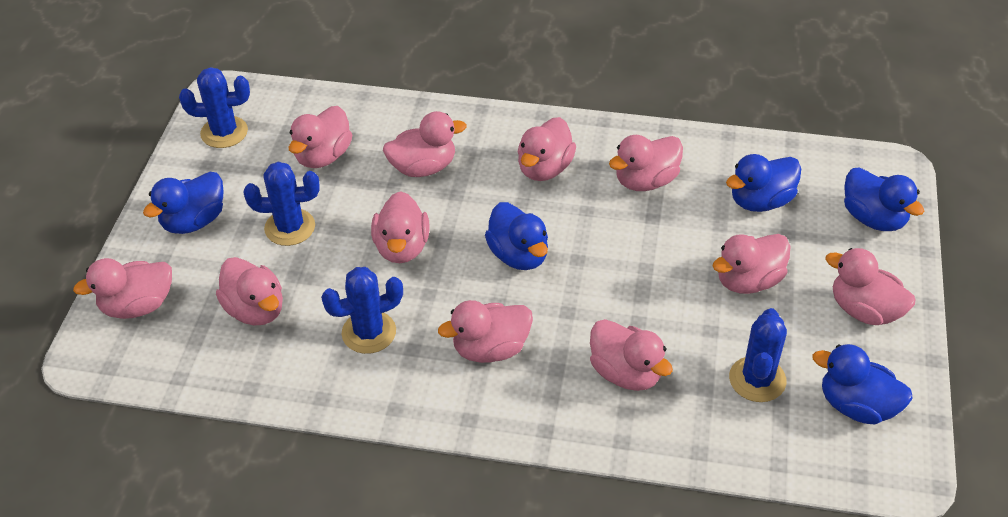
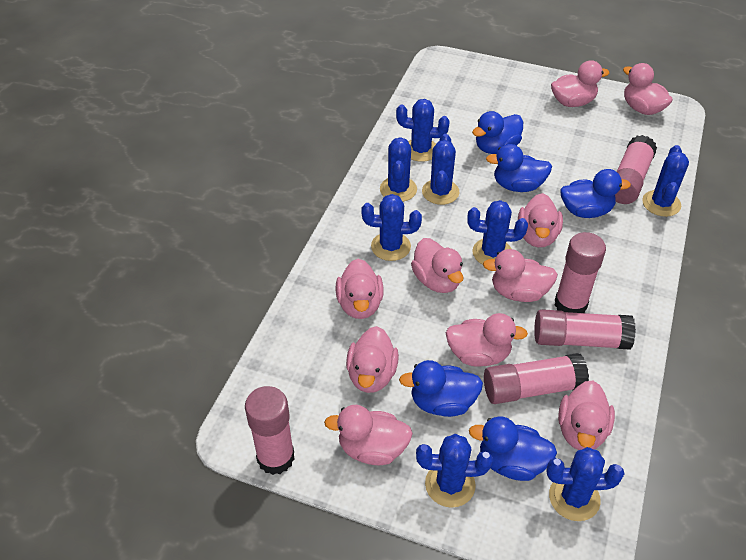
blue cactus: 4 -> 8
pink duck: 11 -> 10
pink glue stick: 0 -> 5

